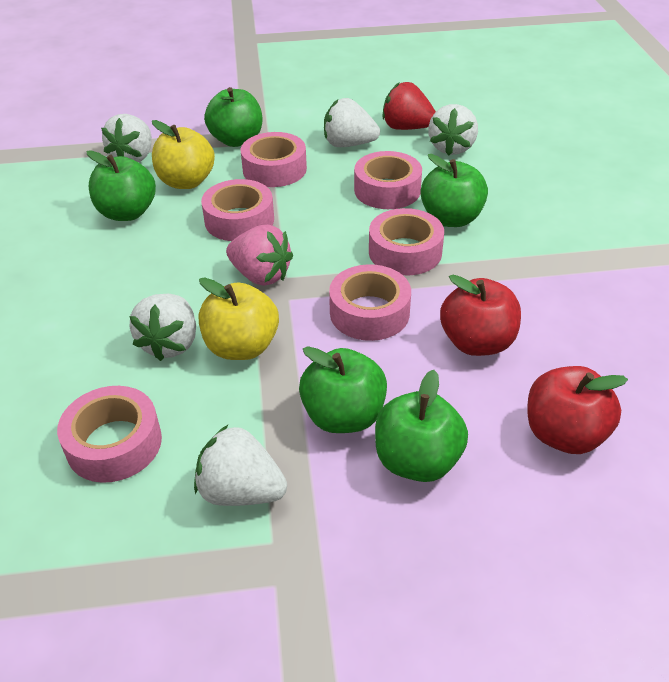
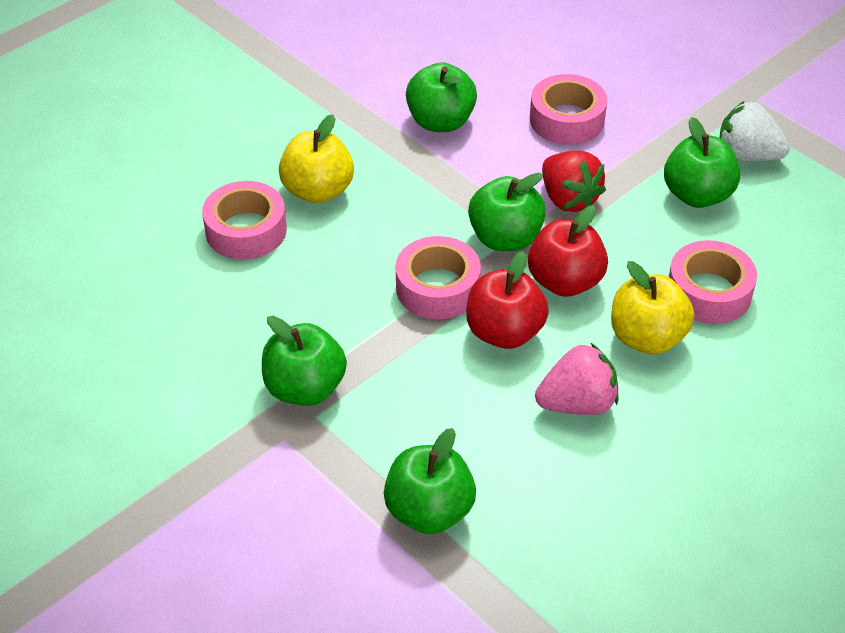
pink tape: 6 -> 4
white strawberry: 5 -> 1

